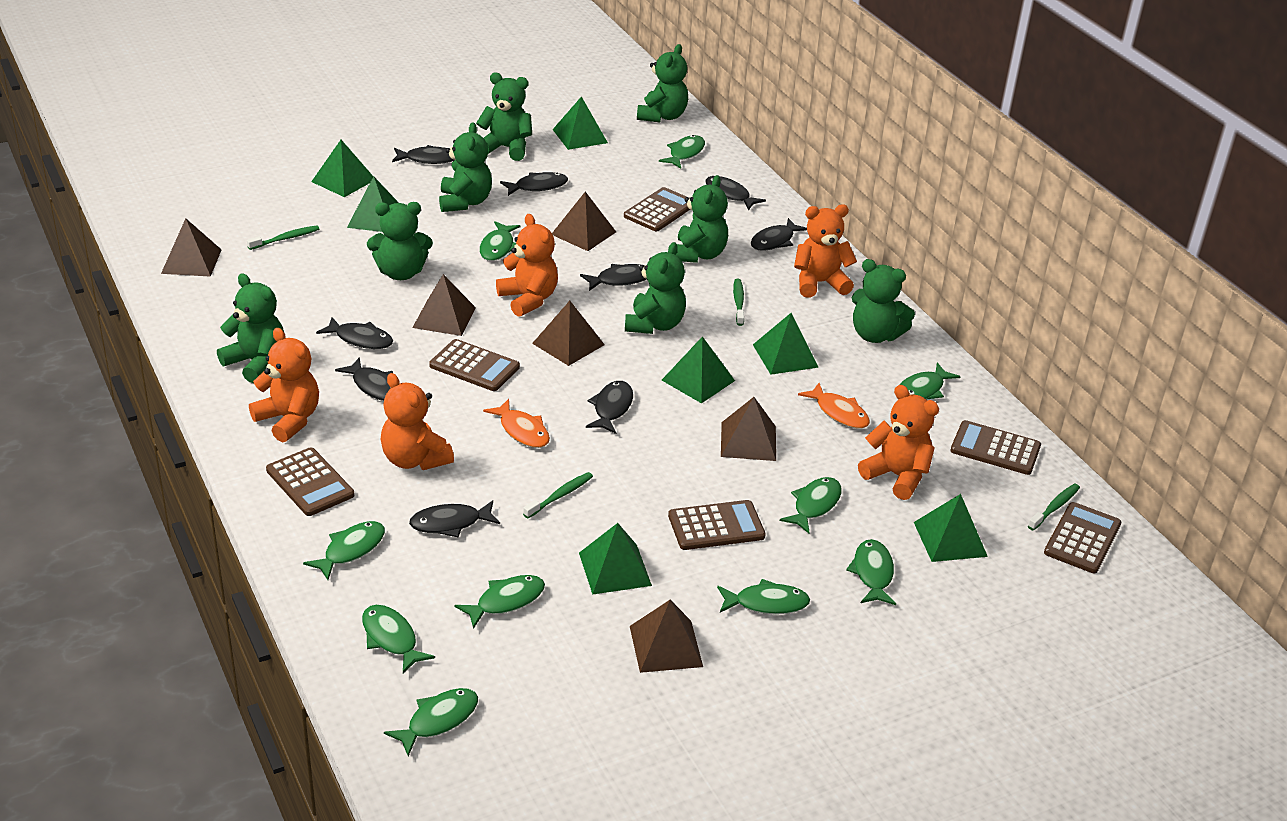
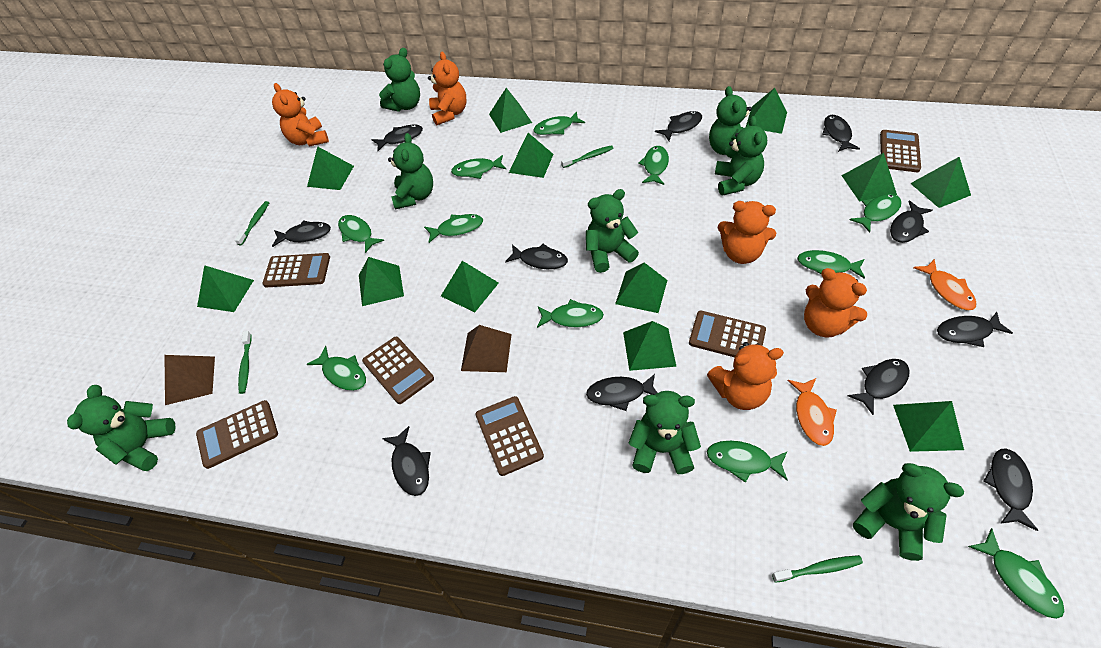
black fish: 9 -> 11
brown pyramid: 6 -> 2
green fish: 10 -> 11
green pyramid: 7 -> 12

